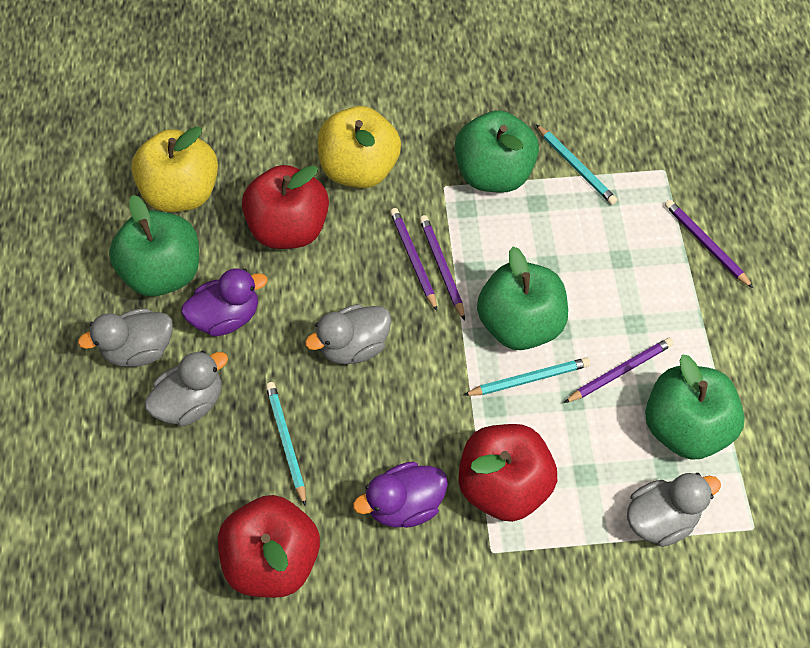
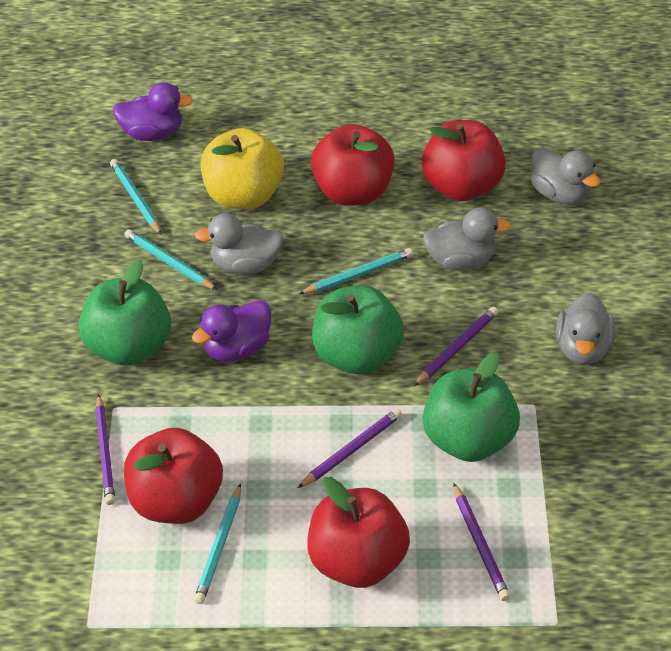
green apple: 4 -> 3
red apple: 3 -> 4
turquoise pencil: 3 -> 4
yellow apple: 2 -> 1

